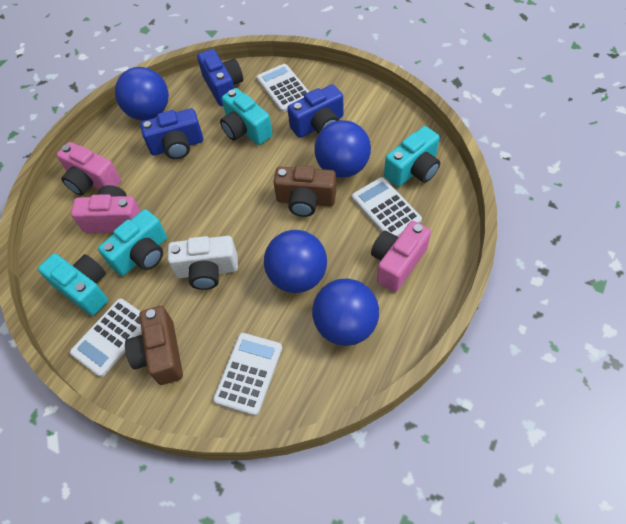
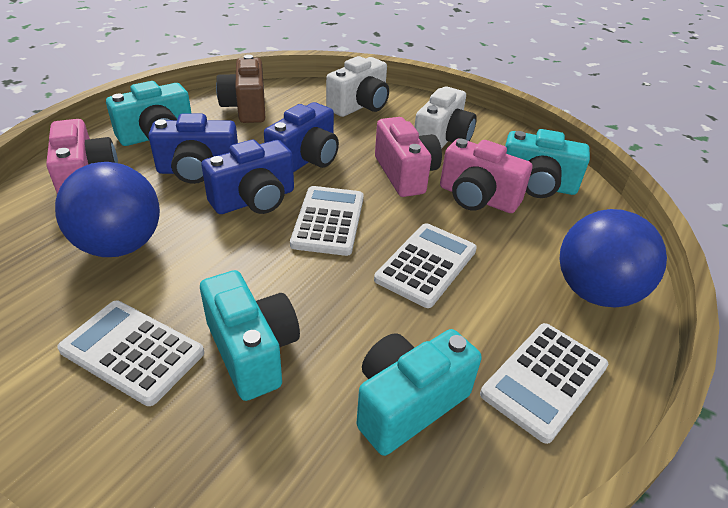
blue ball: 4 -> 2
brown camera: 2 -> 1
white camera: 1 -> 2

